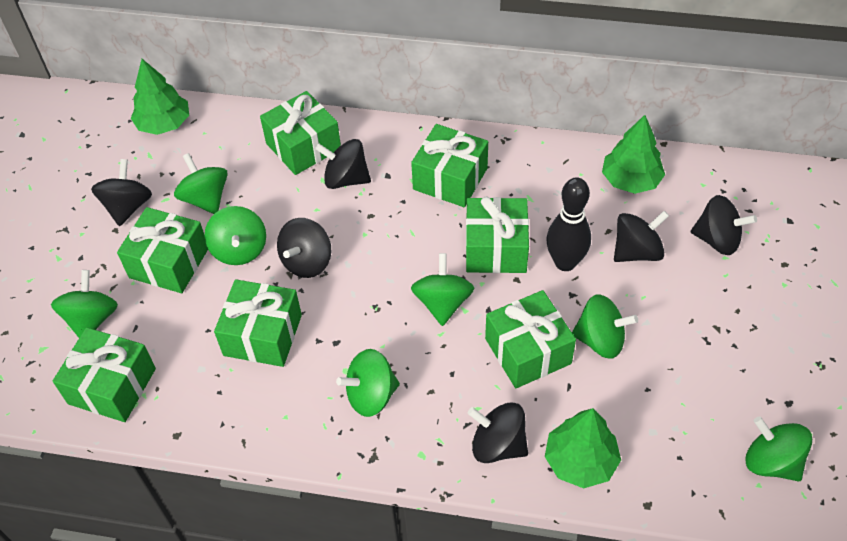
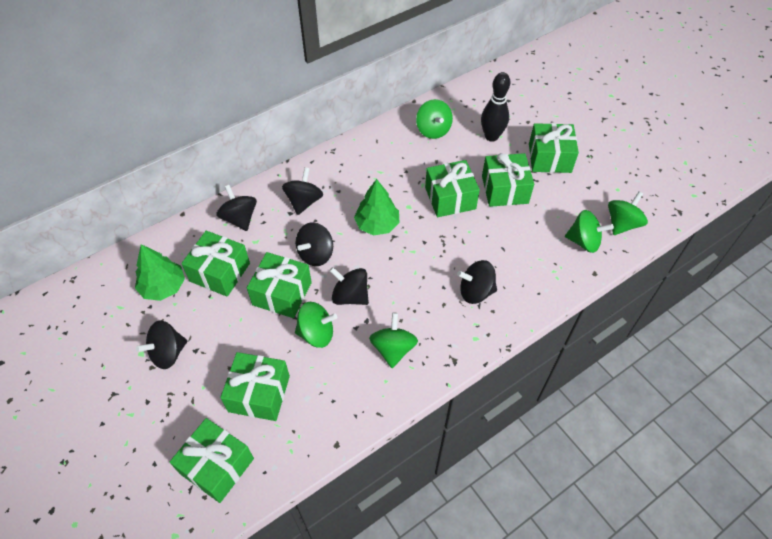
green spinning top: 7 -> 5
green tree: 3 -> 2

